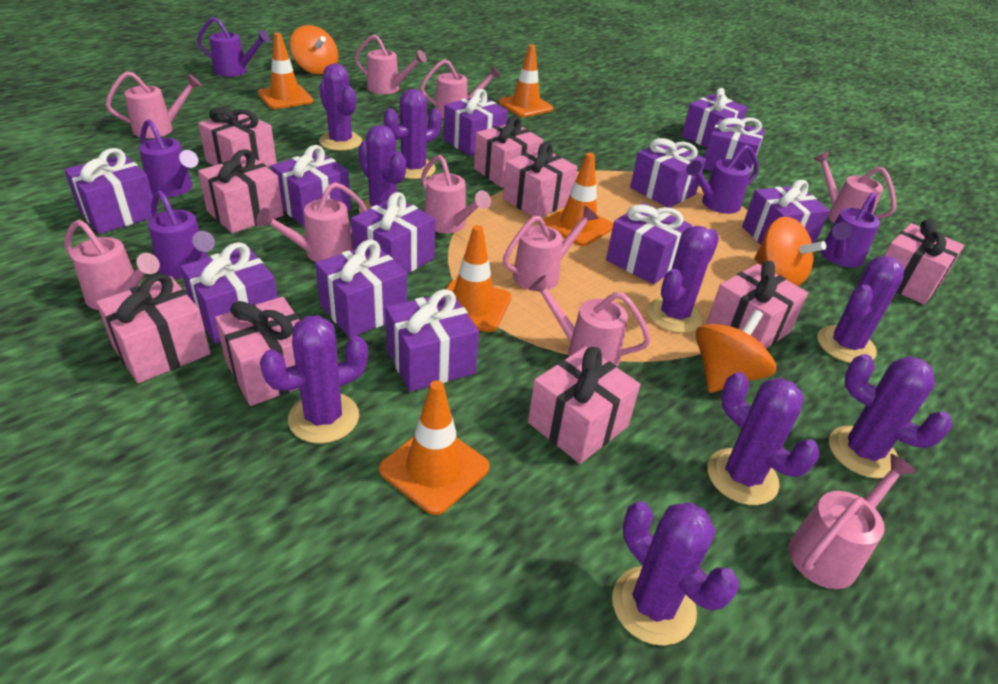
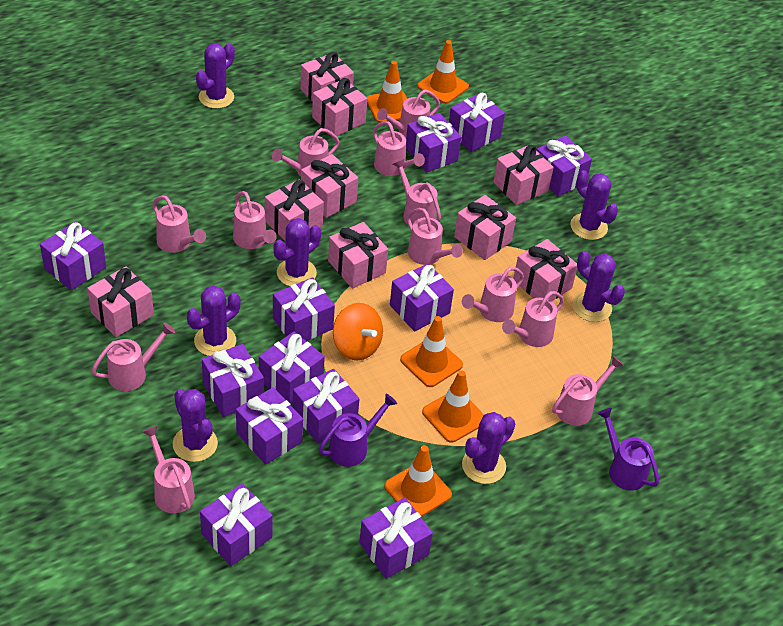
orange spinning top: 3 -> 1
pink watering can: 10 -> 12
purple cactus: 9 -> 7
purple watering can: 5 -> 2

